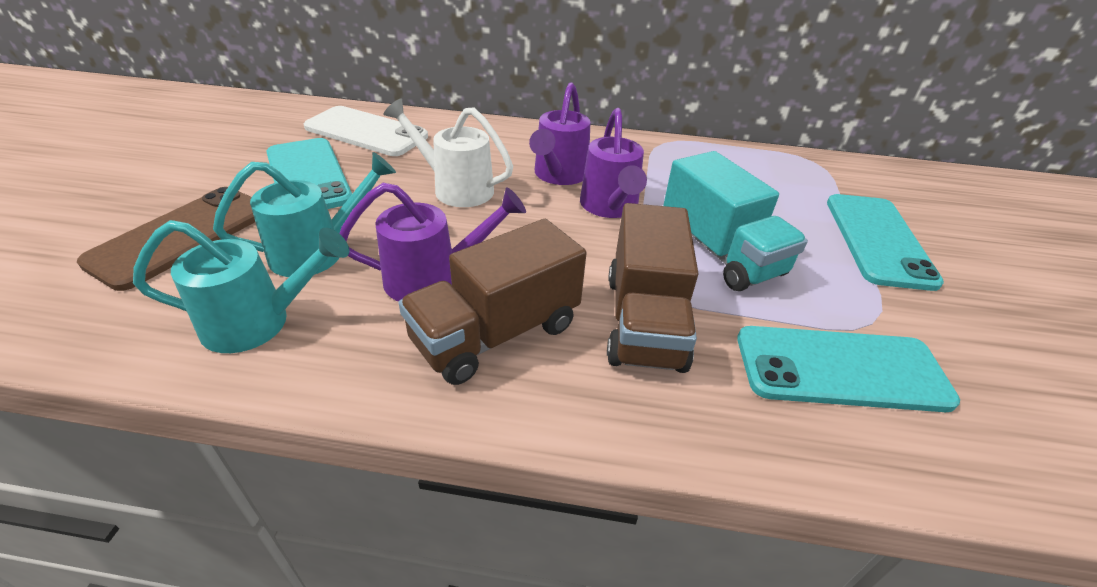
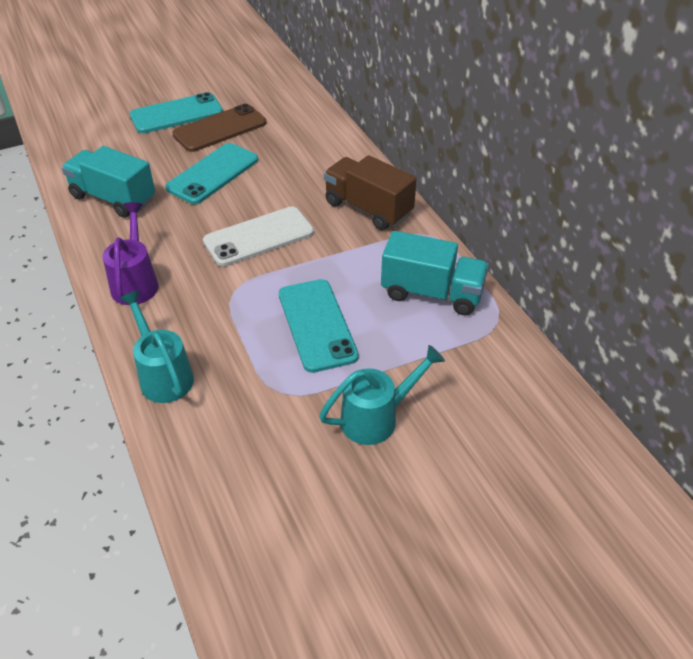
brown truck: 2 -> 1
purple watering can: 3 -> 1
turquoise truck: 1 -> 2
white watering can: 1 -> 0

